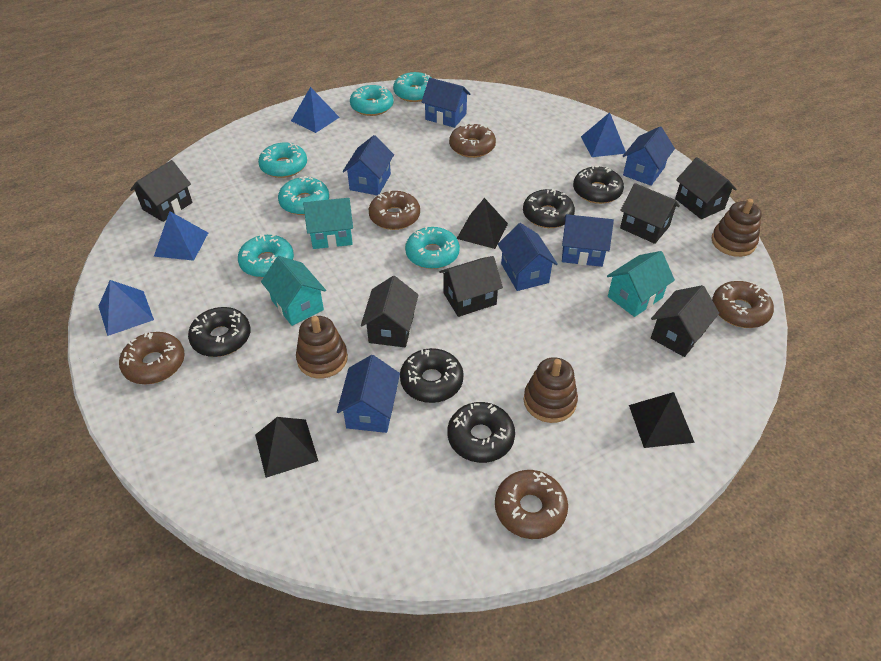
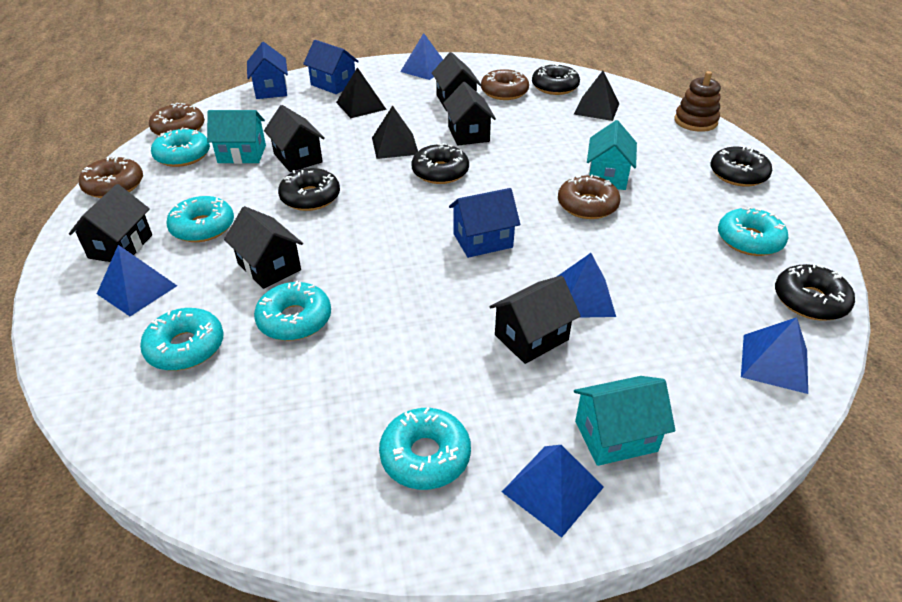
blue house: 6 -> 3
blue pyramid: 4 -> 5
brown donut: 5 -> 4
brown stacking toy: 3 -> 1

